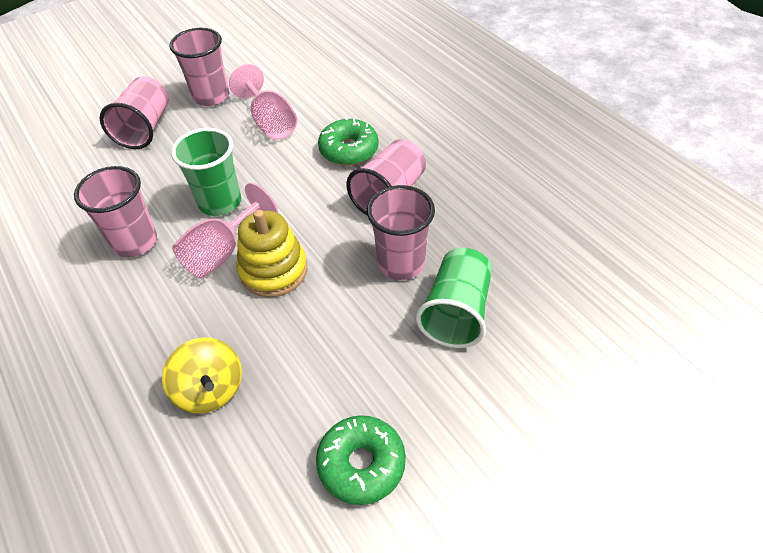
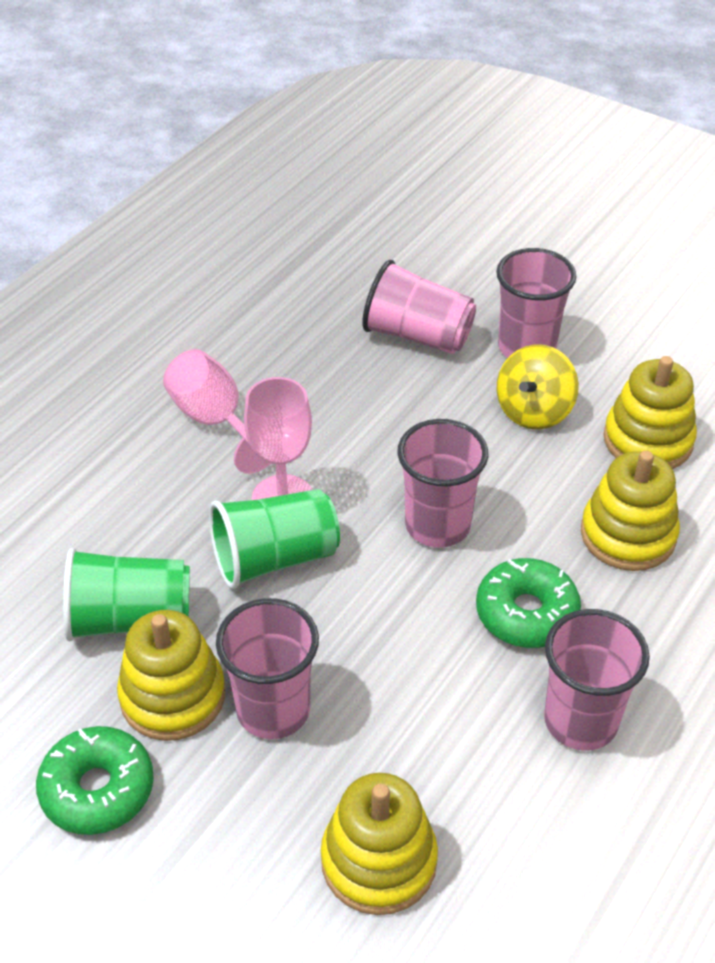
yellow stacking toy: 1 -> 4

